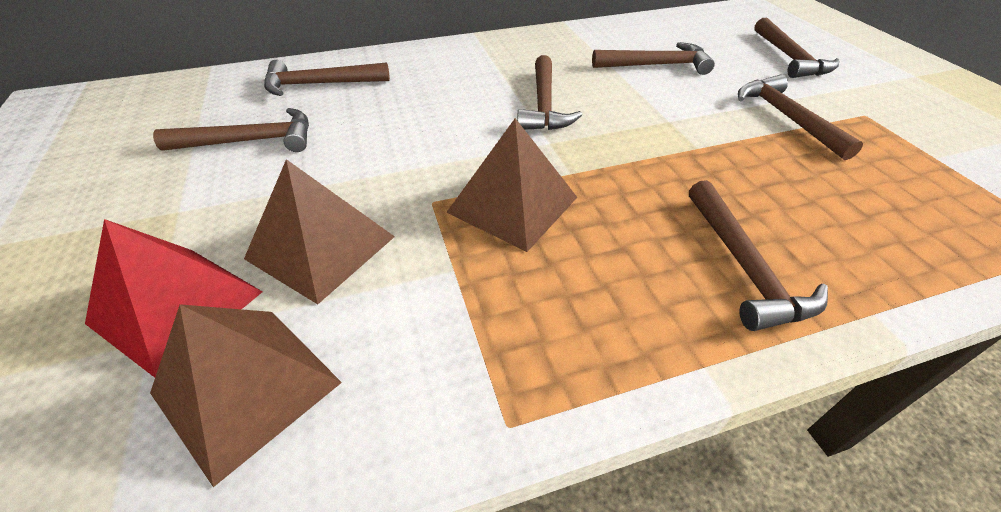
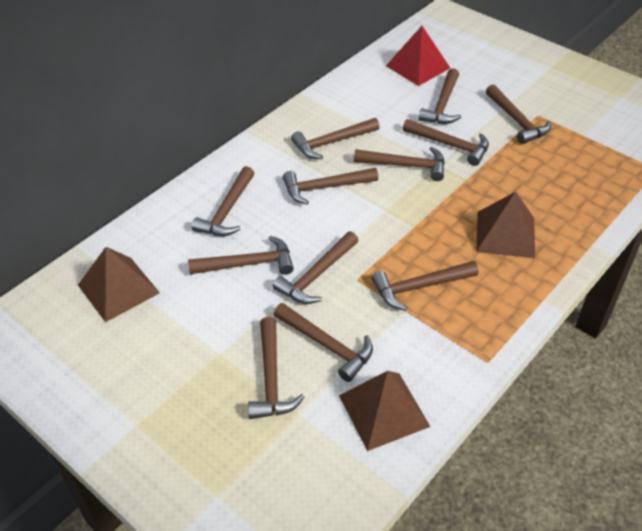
brown hammer: 7 -> 12

